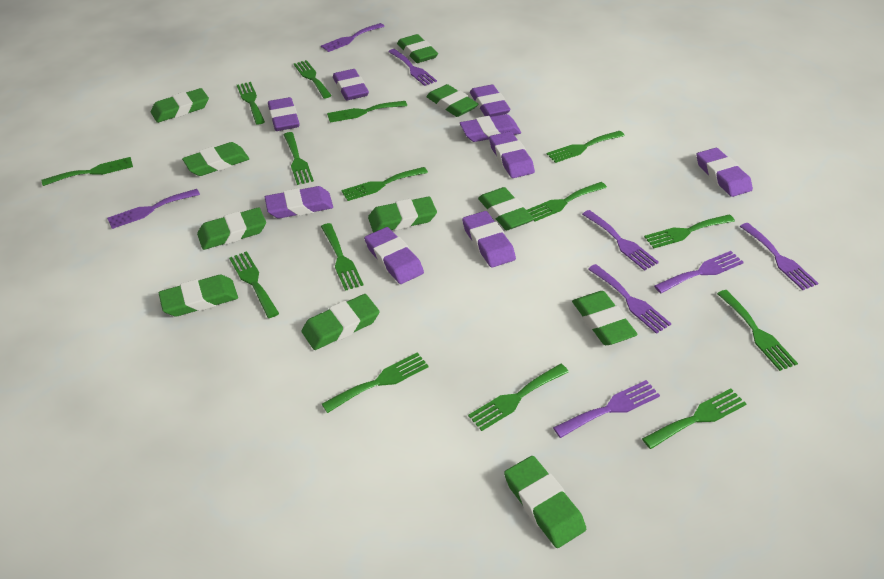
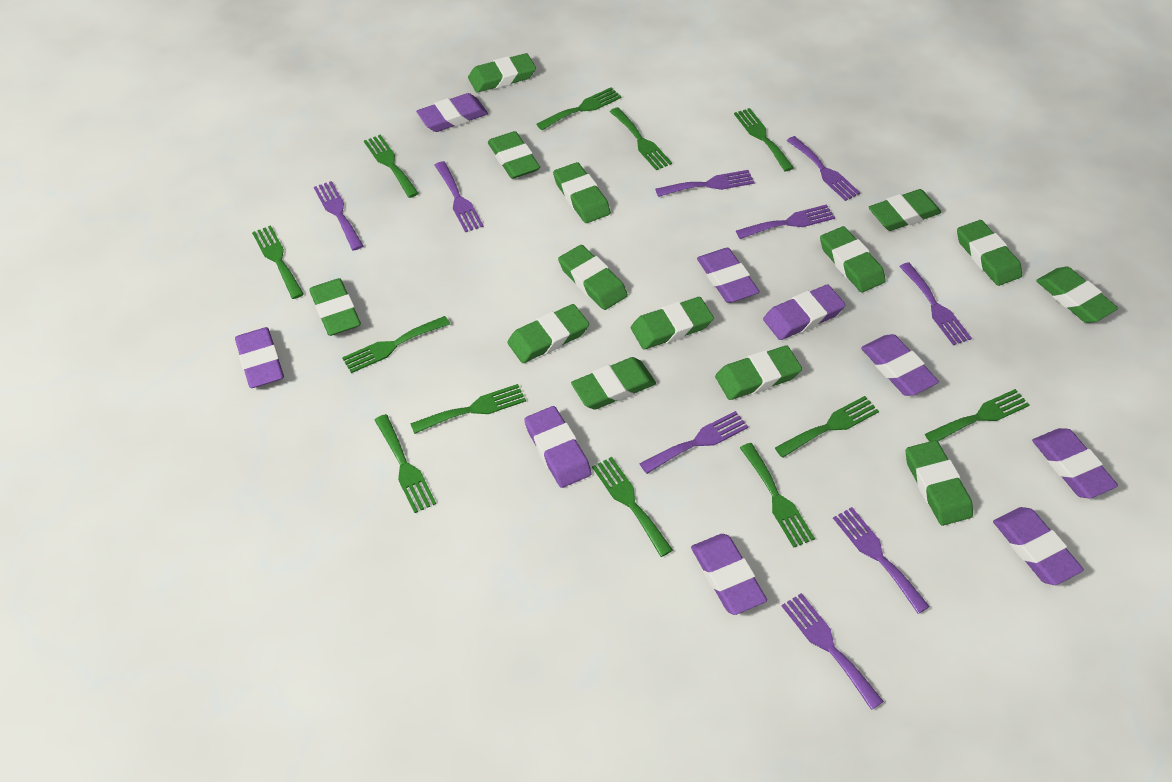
green eraser: 11 -> 14
green fork: 15 -> 12
purple fork: 8 -> 9

